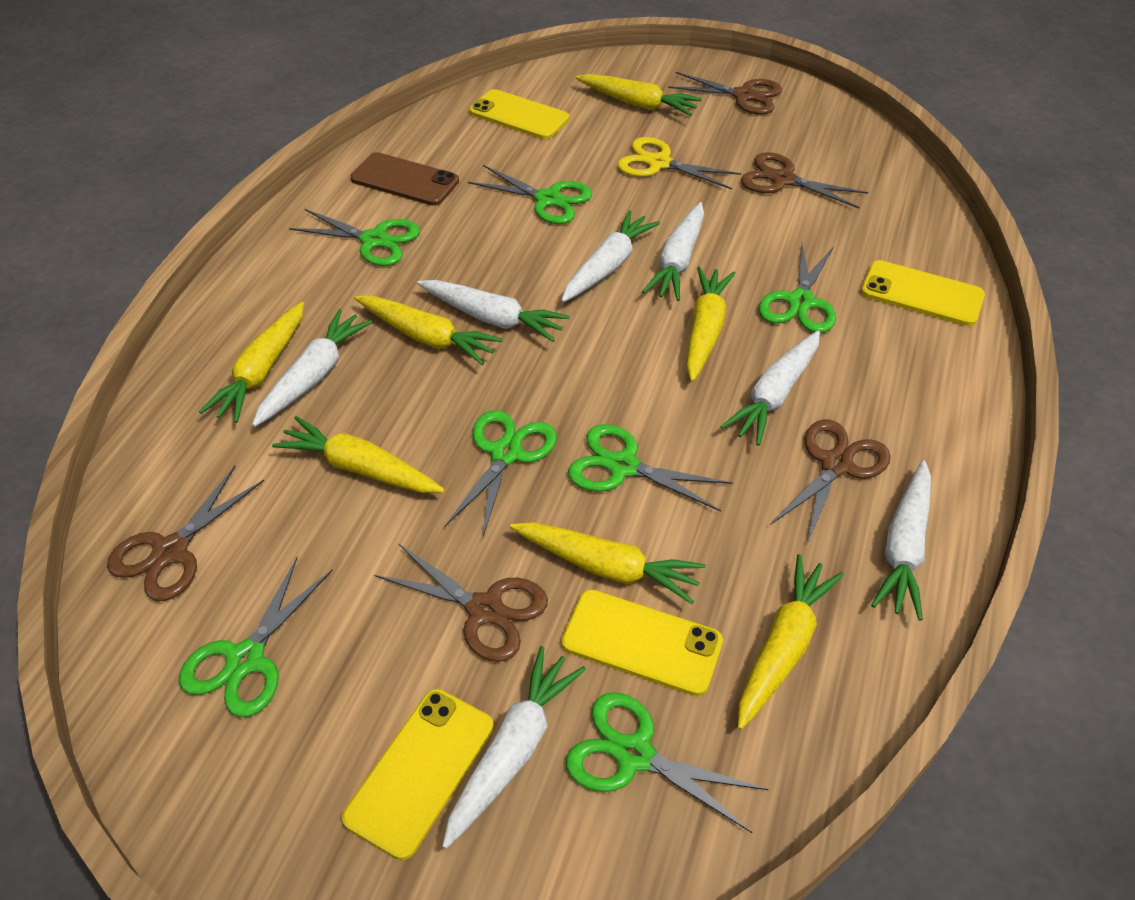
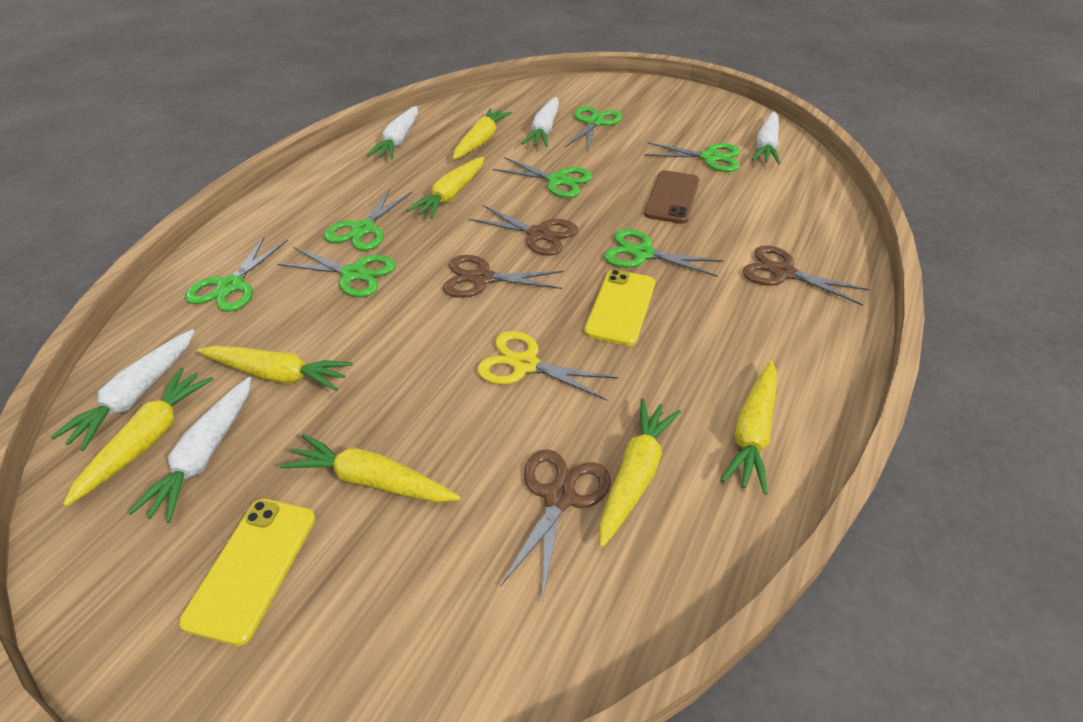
brown scissors: 5 -> 4
white carrot: 7 -> 5
yellow phone: 4 -> 2

